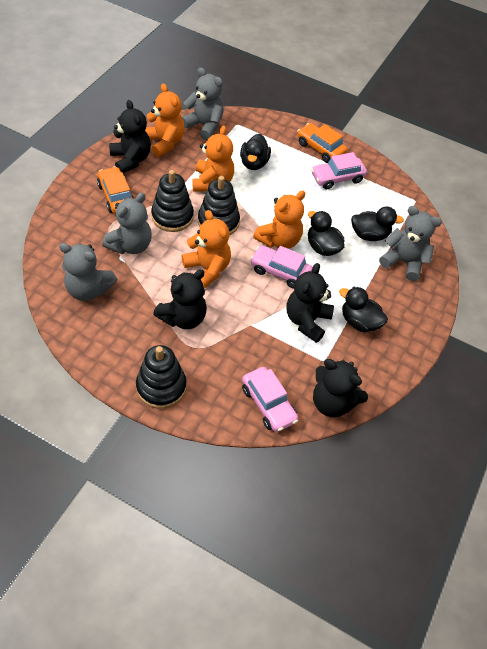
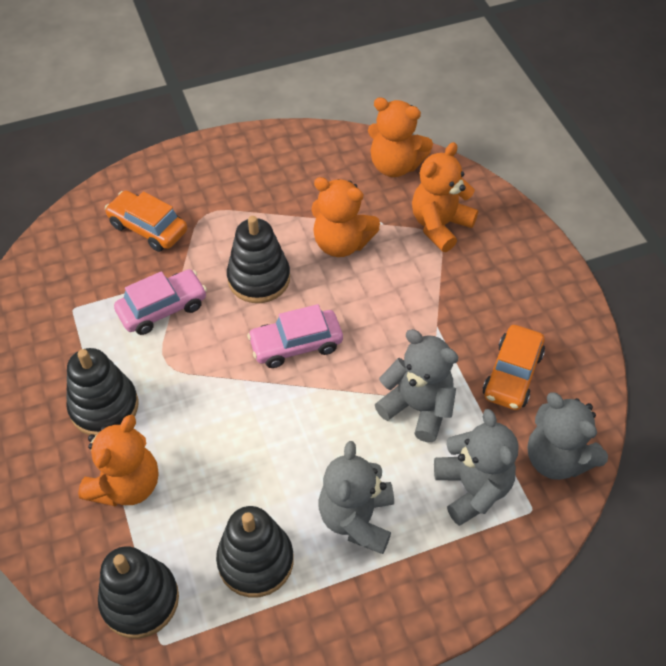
black duck: 4 -> 0
black stacking toy: 3 -> 4
black teddy bear: 4 -> 0
pink car: 3 -> 2

